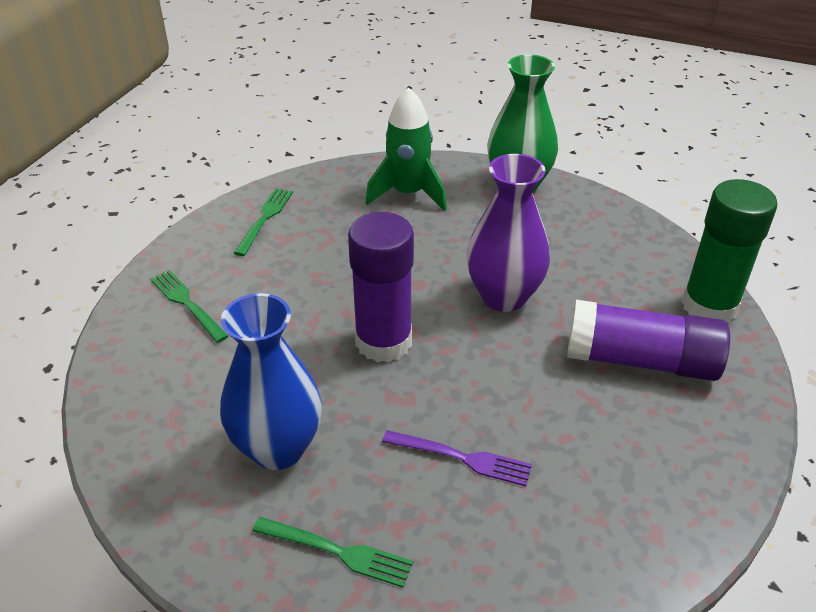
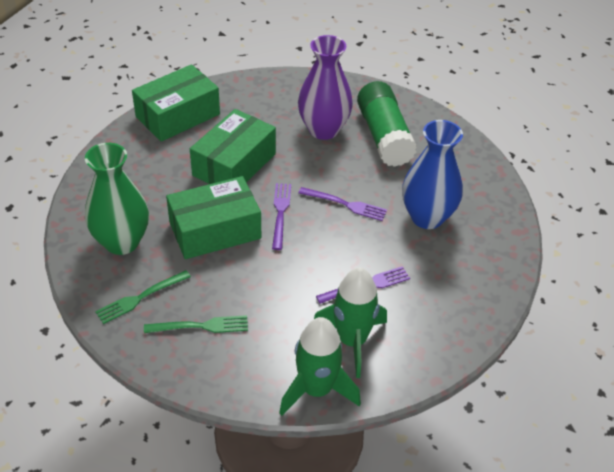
green box: 0 -> 3
green fork: 3 -> 2
green rocket: 1 -> 2
purple fork: 1 -> 3
purple glue stick: 2 -> 0

